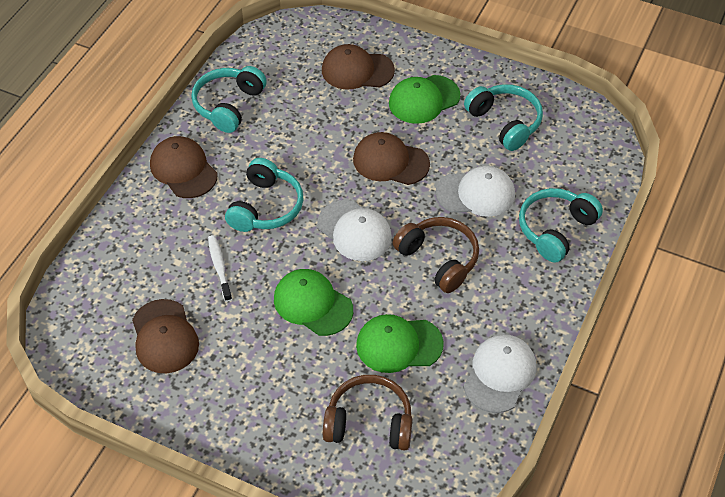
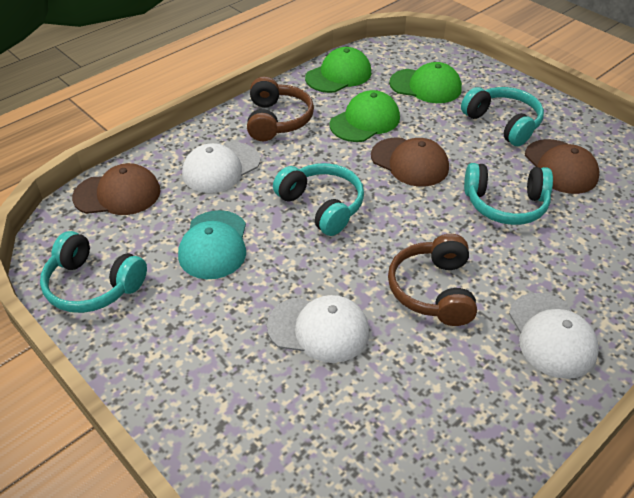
brown cap: 4 -> 3
turquoise cap: 0 -> 1
white toothbrush: 1 -> 0

